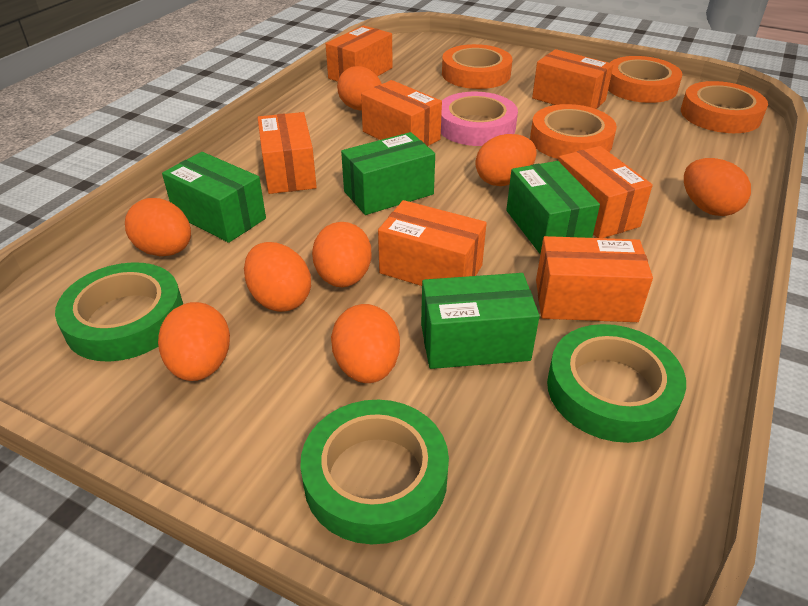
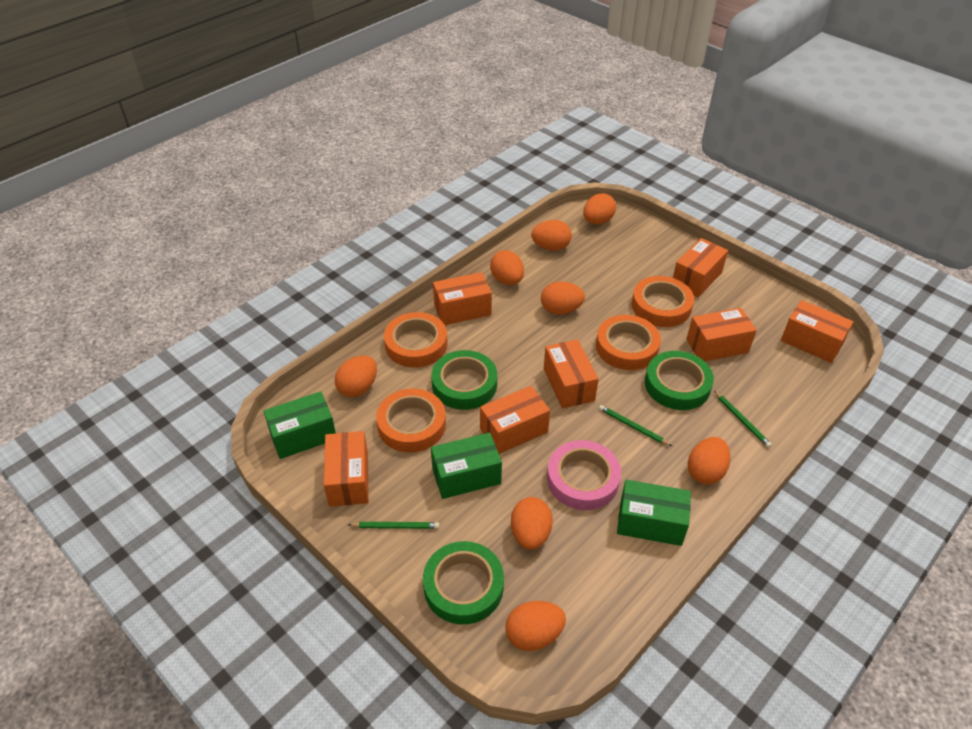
green box: 4 -> 3
green pencil: 0 -> 3

